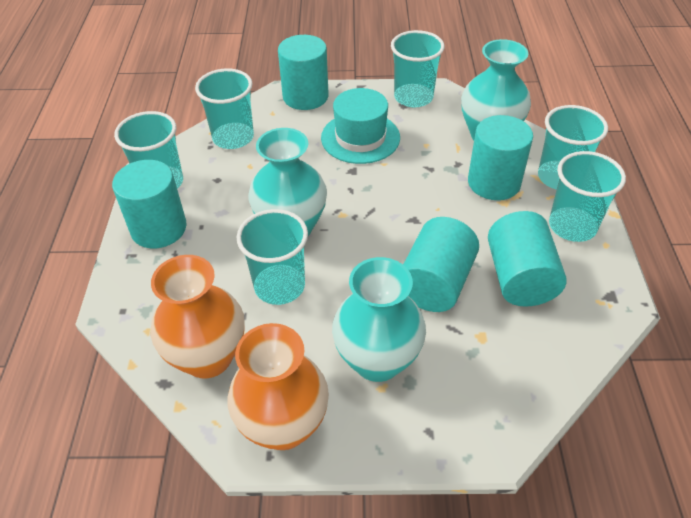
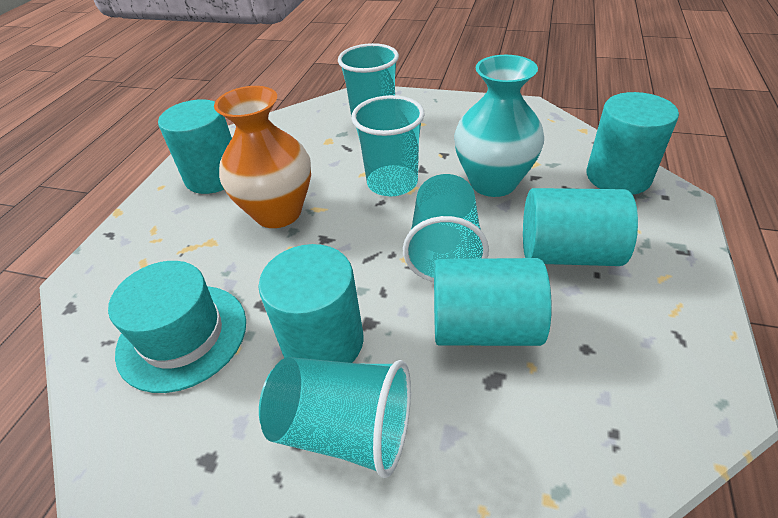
orange vase: 2 -> 1
turquoise cup: 6 -> 4
turquoise vase: 3 -> 1

